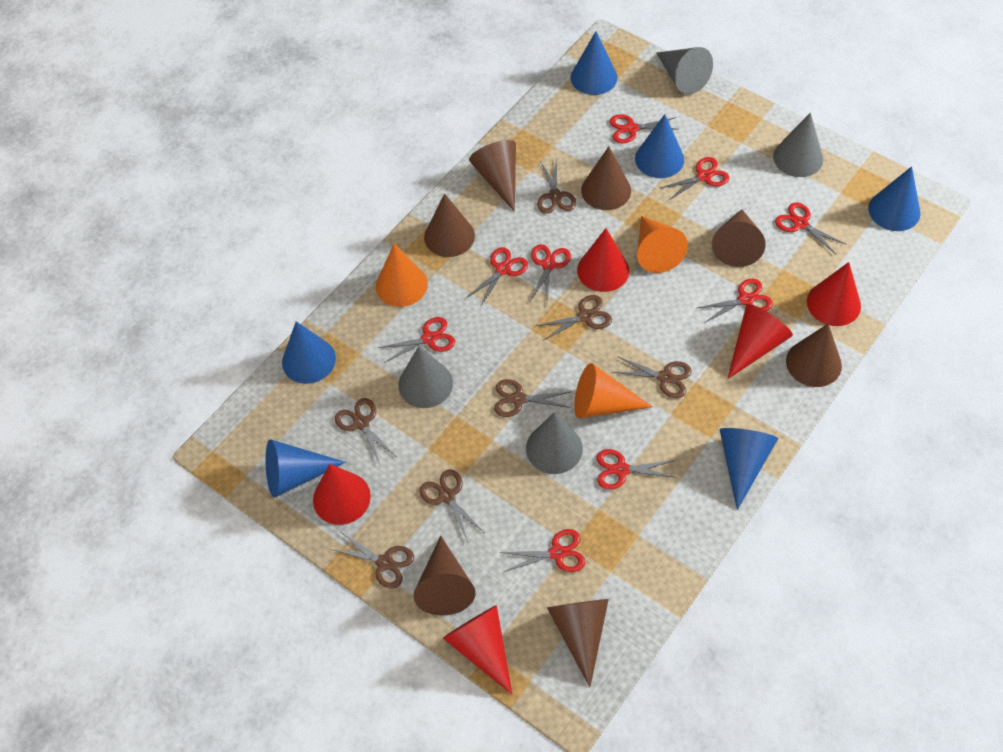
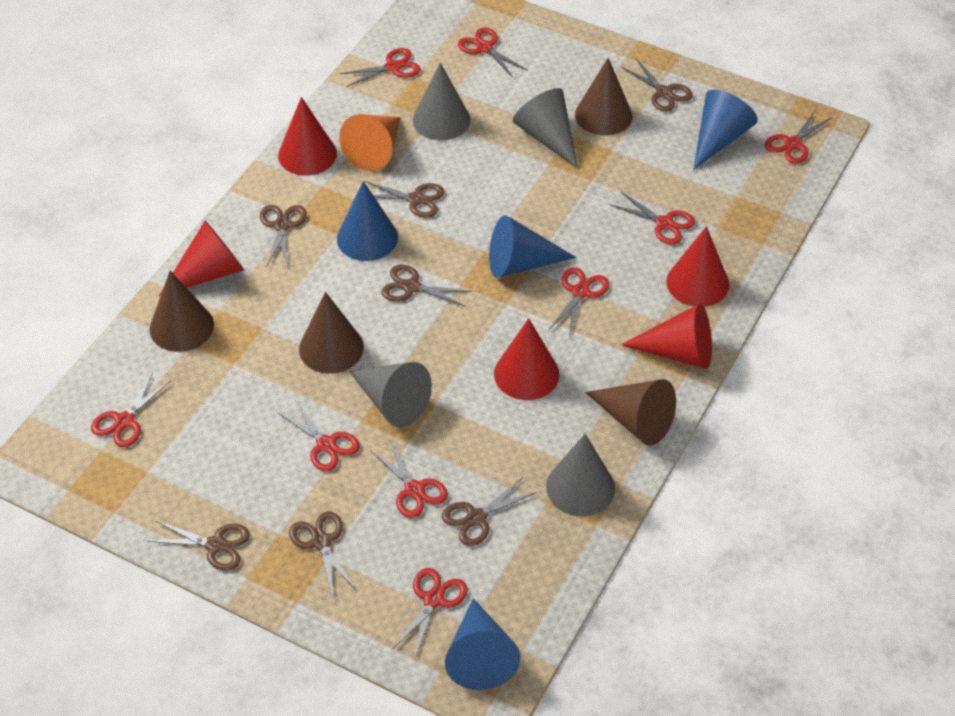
blue cone: 6 -> 4
brown cone: 7 -> 4
orange cone: 3 -> 1

